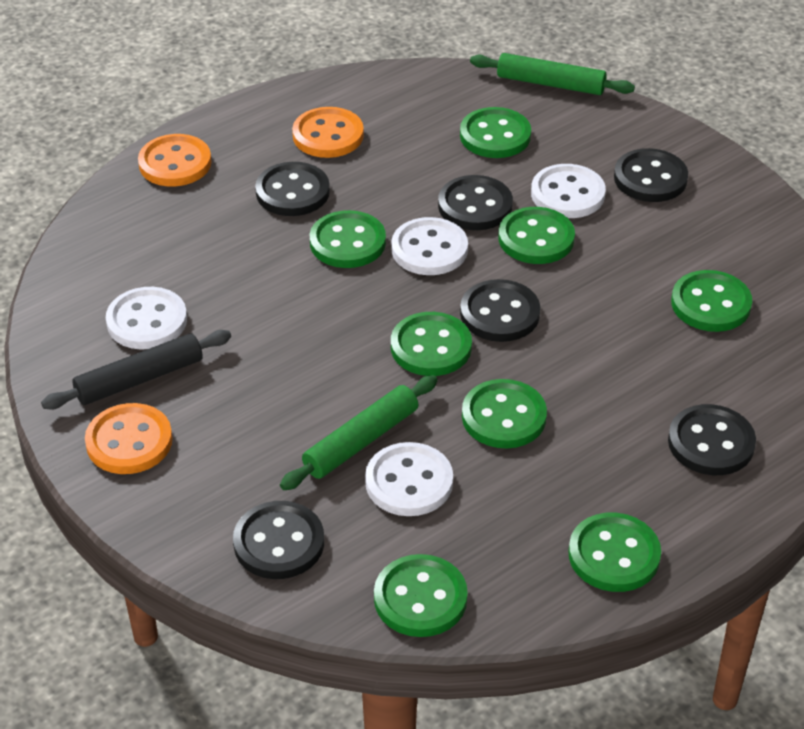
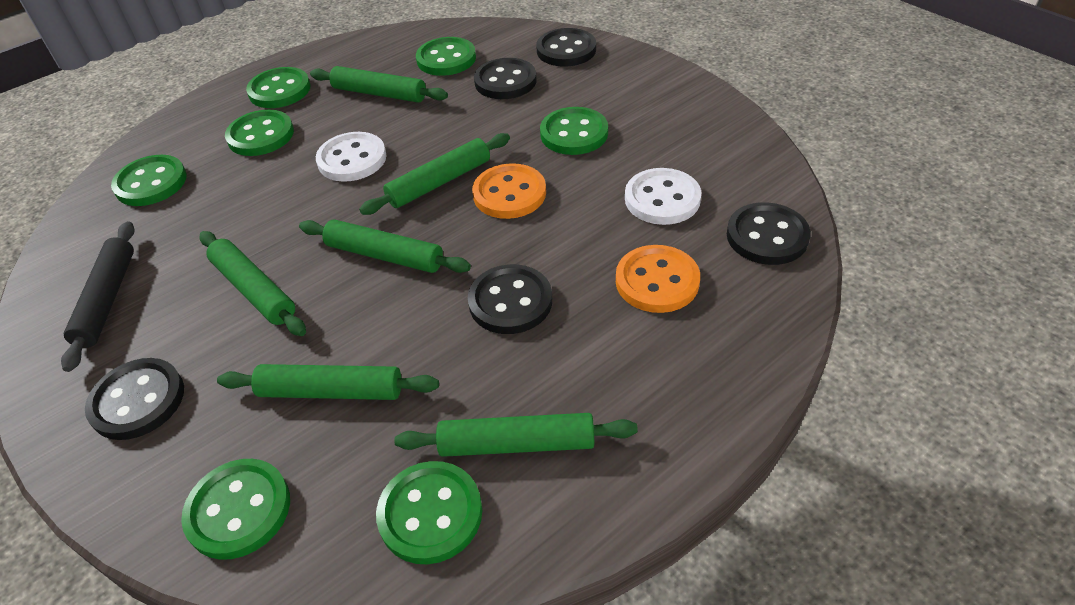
black button: 6 -> 5
green button: 8 -> 7
green rolling pin: 2 -> 6
orange button: 3 -> 2
white button: 4 -> 2

